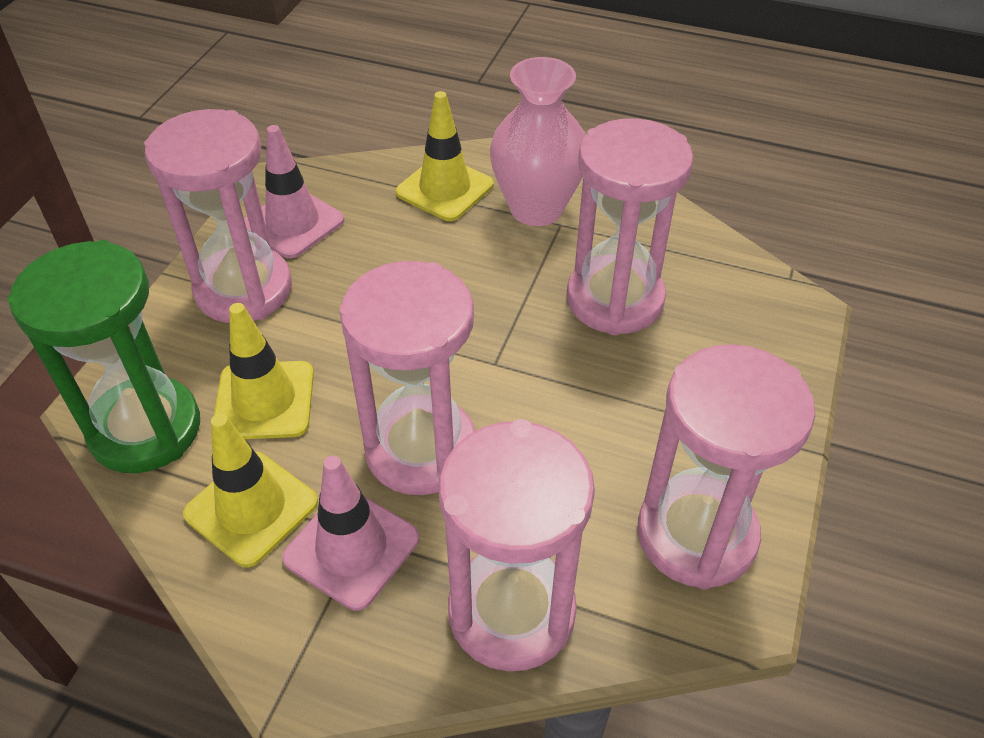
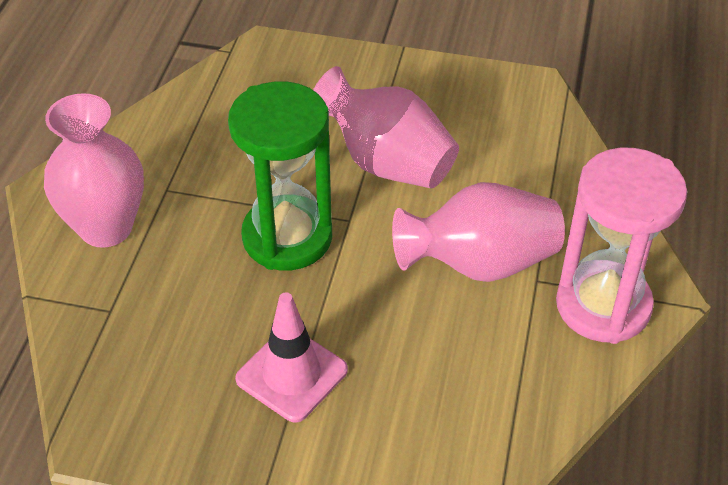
pink hourglass: 5 -> 1
pink traffic cone: 2 -> 1
pink vase: 1 -> 3
yellow traffic cone: 3 -> 0

